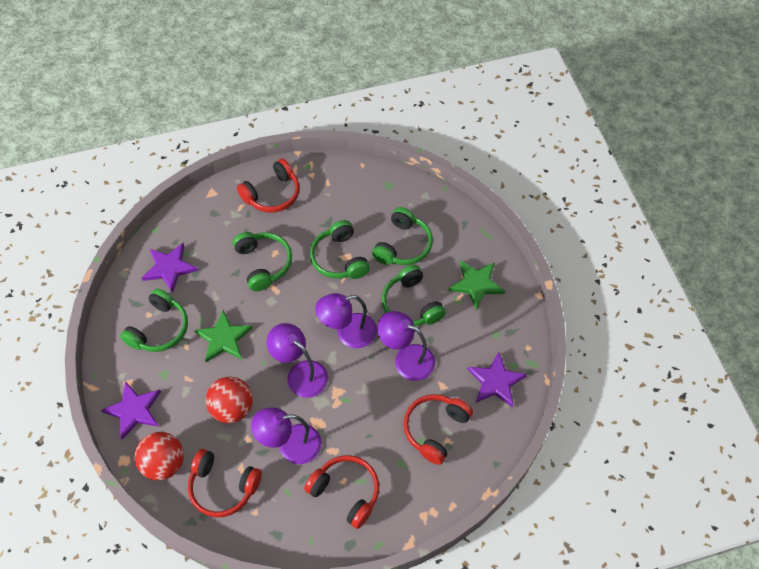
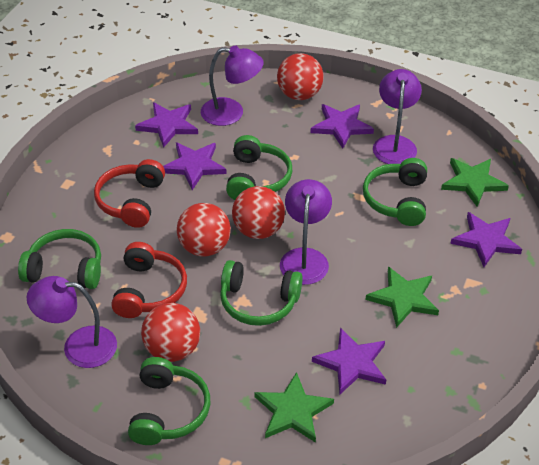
green star: 2 -> 3
purple star: 3 -> 5
red ball: 2 -> 4
red headphones: 4 -> 2

